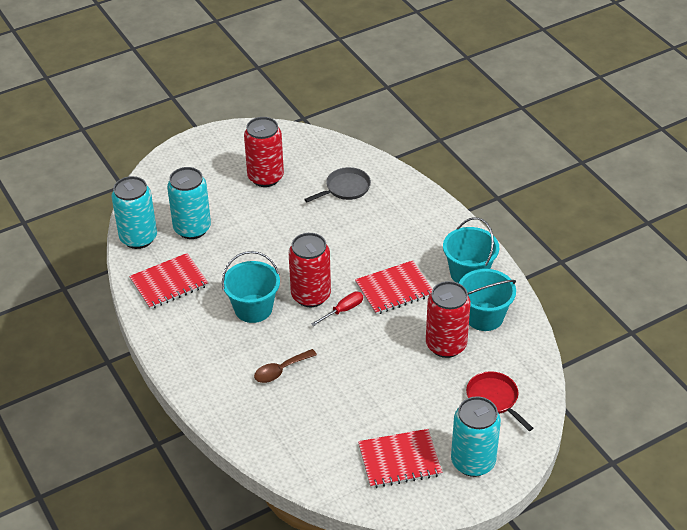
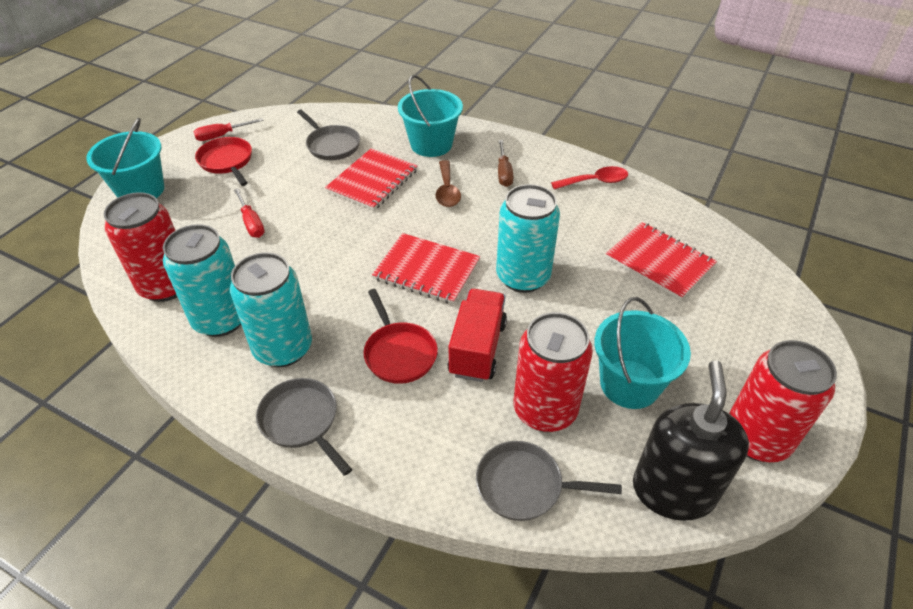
black soap dispenser: 0 -> 1
brown screwdriver: 0 -> 1
grey pan: 1 -> 3
red pan: 1 -> 2
red screwdriver: 1 -> 2
red spoon: 0 -> 1
red truck: 0 -> 1

